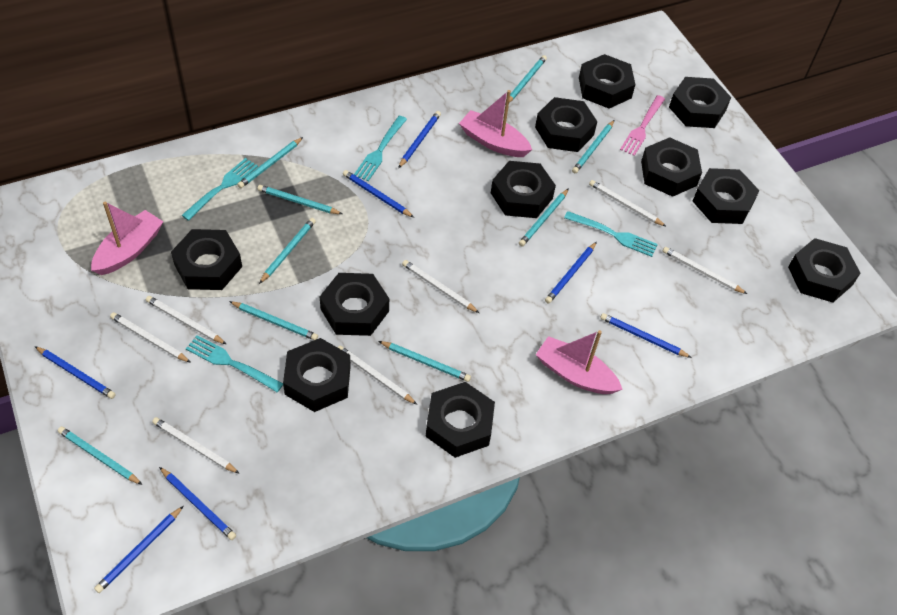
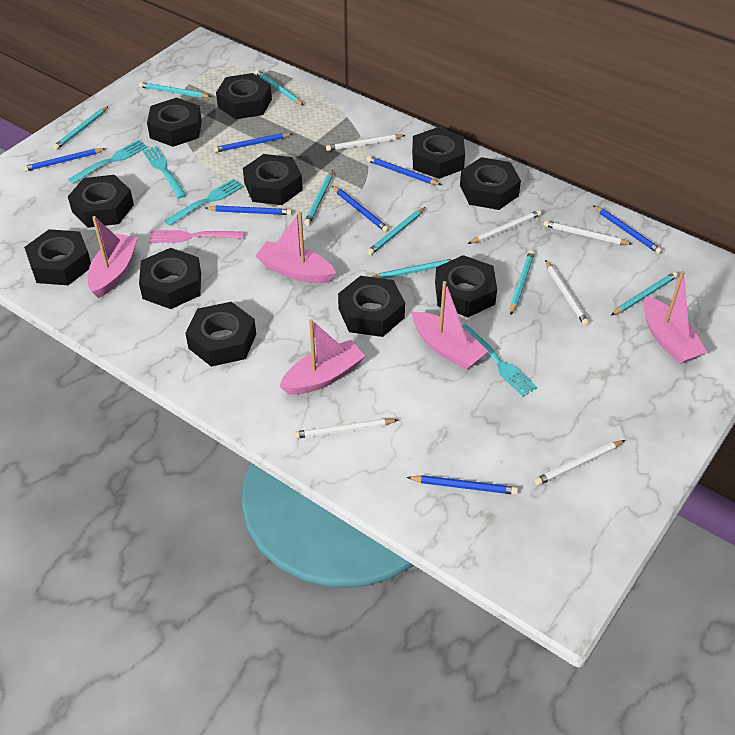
pink boat: 3 -> 5
turquoise pencil: 9 -> 8
white pencil: 7 -> 6

